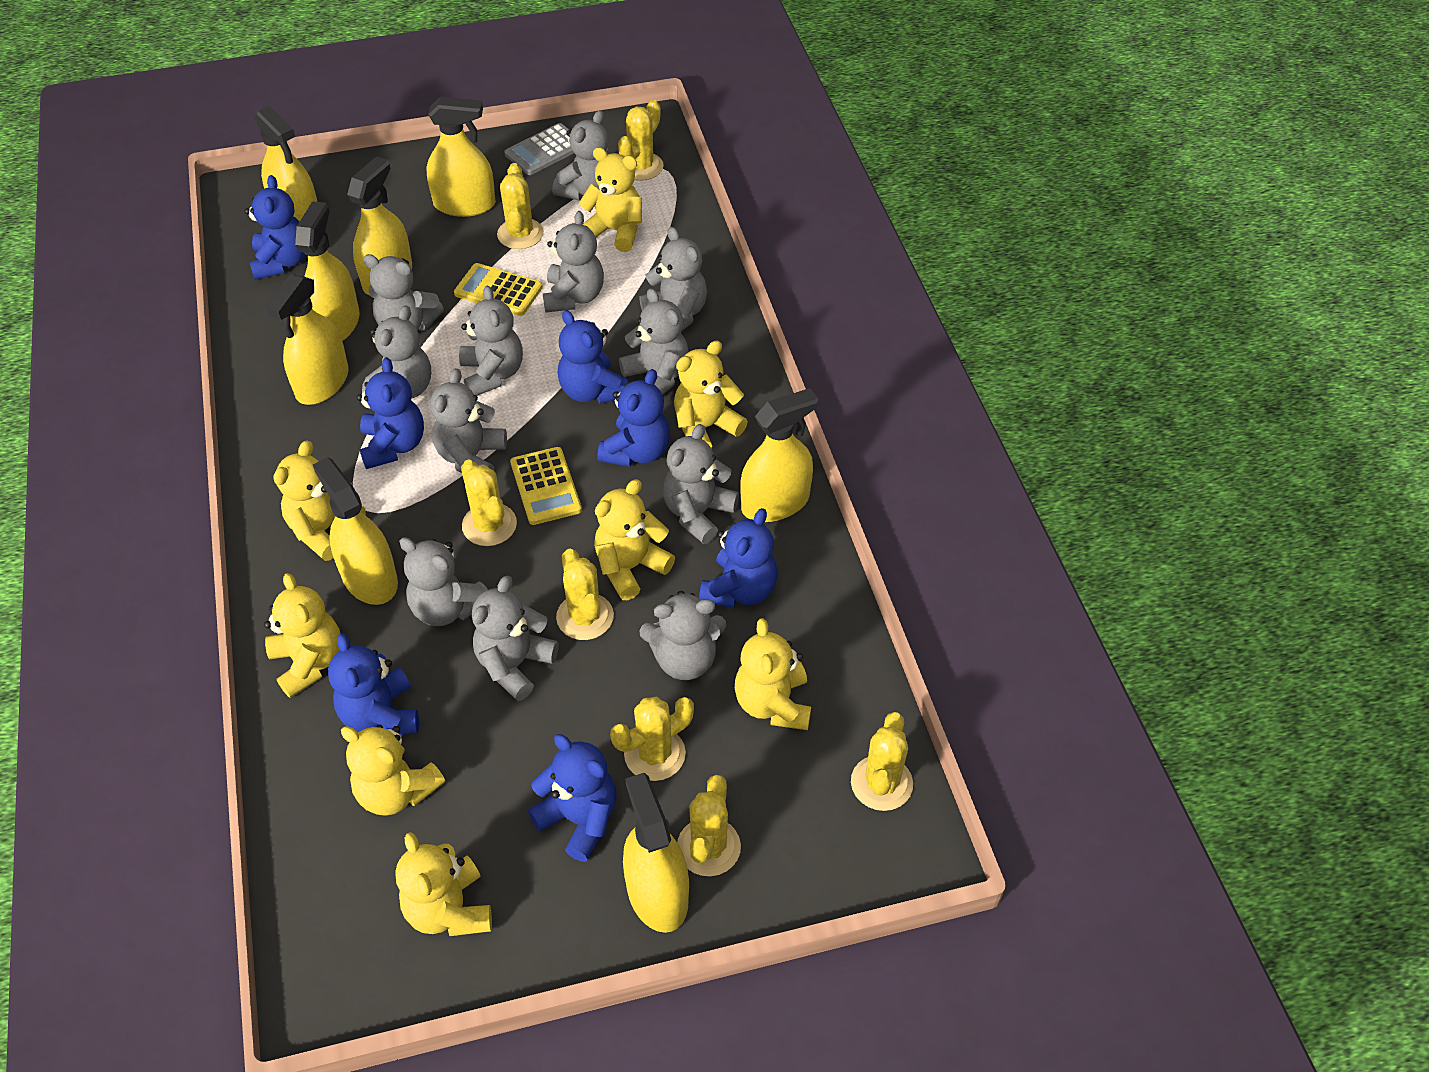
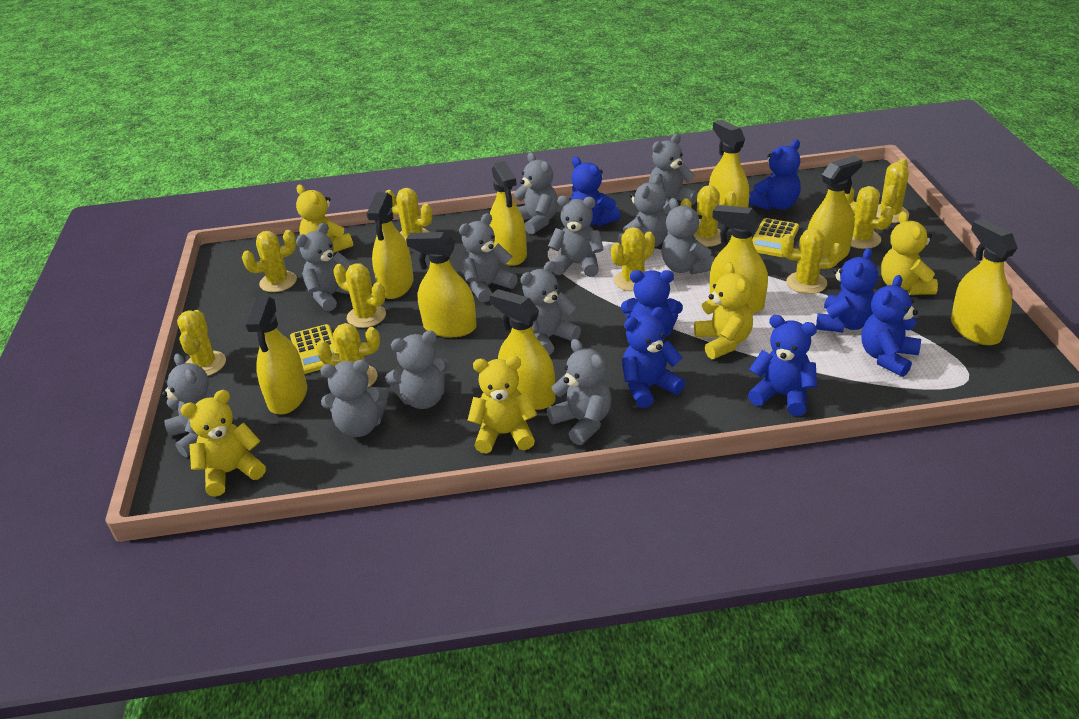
grey calculator: 1 -> 0
yellow cactus: 7 -> 10
yellow spray bottle: 8 -> 9
yellow teddy bear: 8 -> 5

